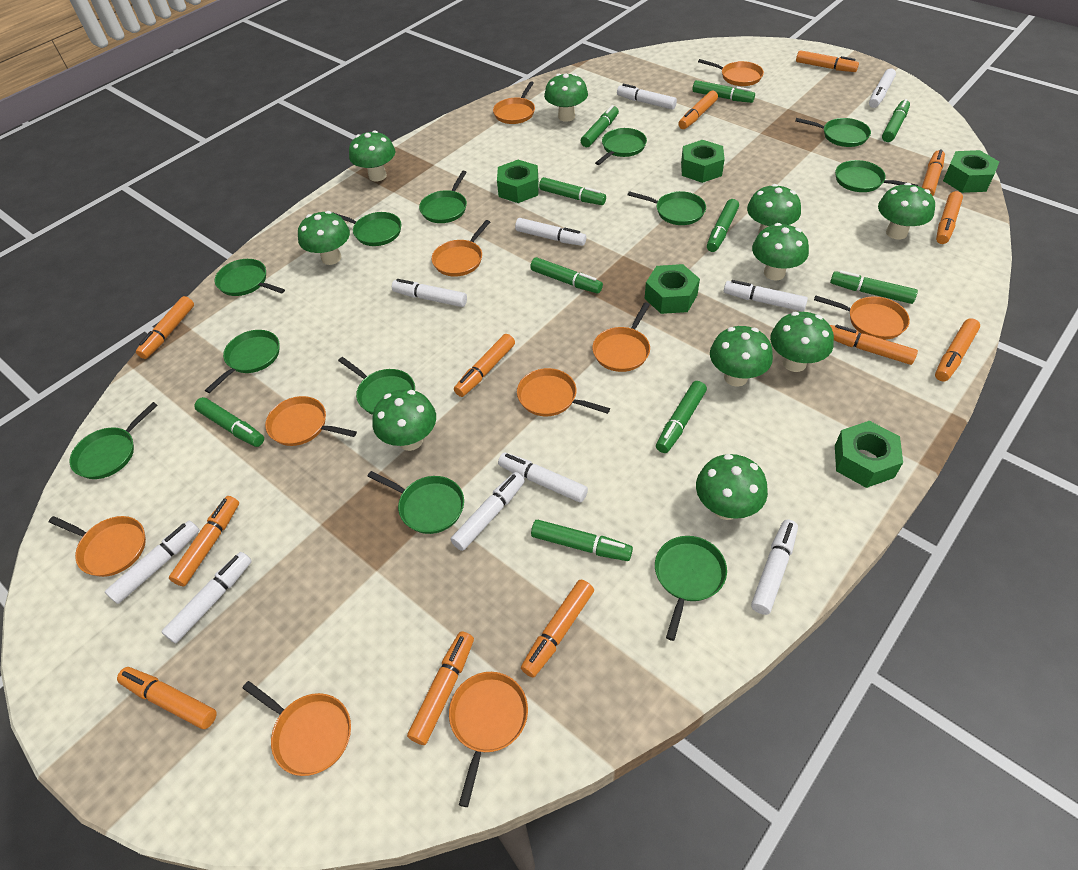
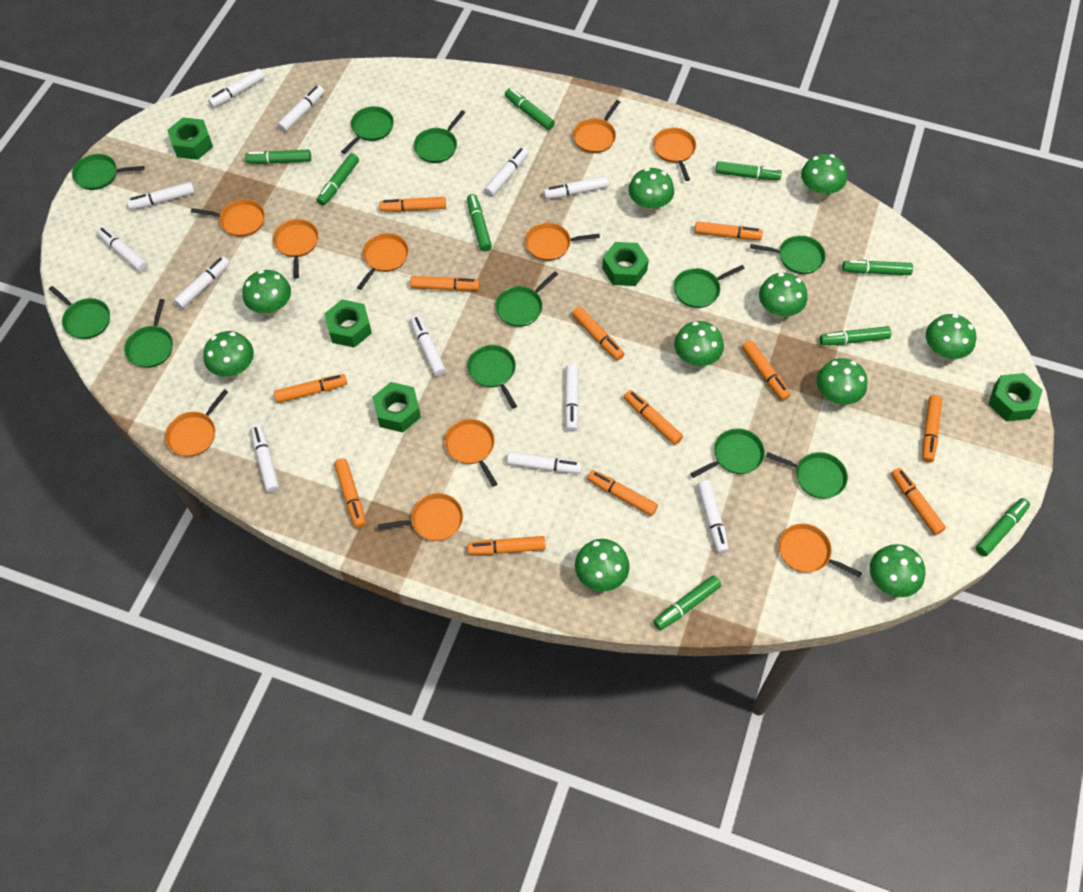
green marker: 10 -> 9
green pan: 12 -> 11
white marker: 10 -> 12

